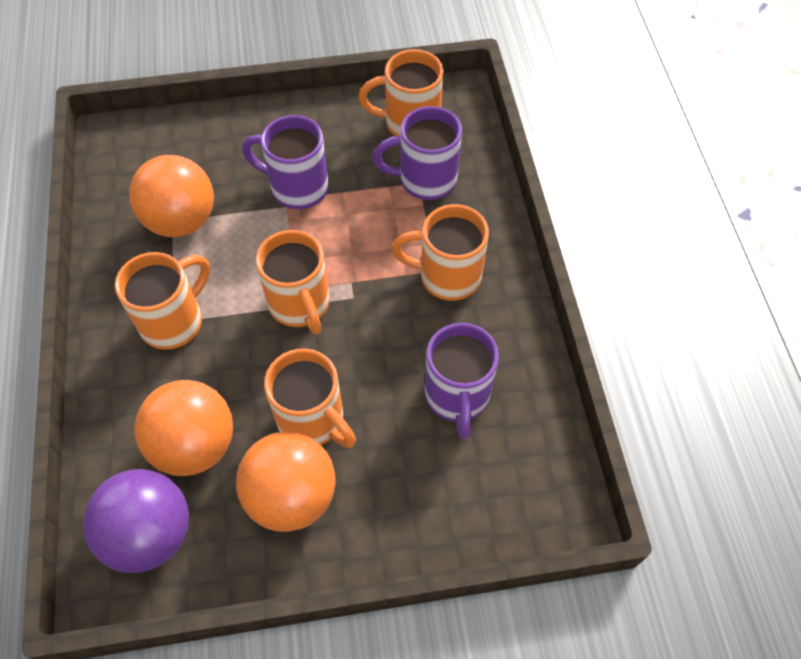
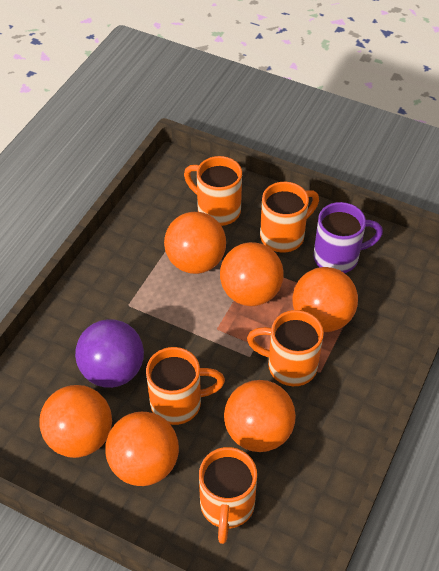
orange ball: 3 -> 6
purple mug: 3 -> 1

